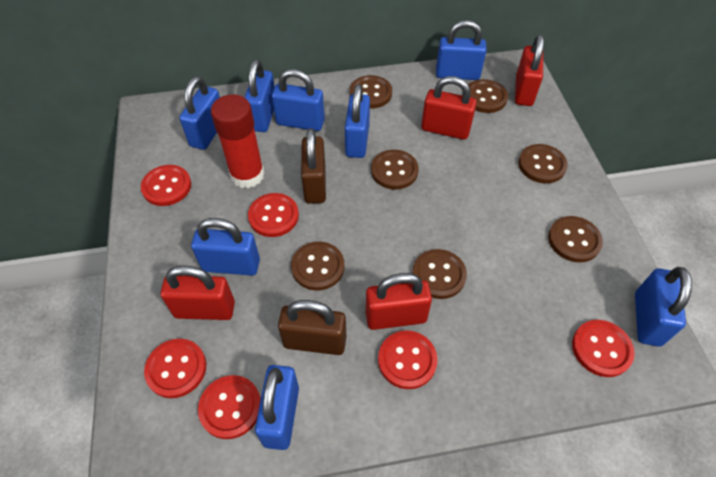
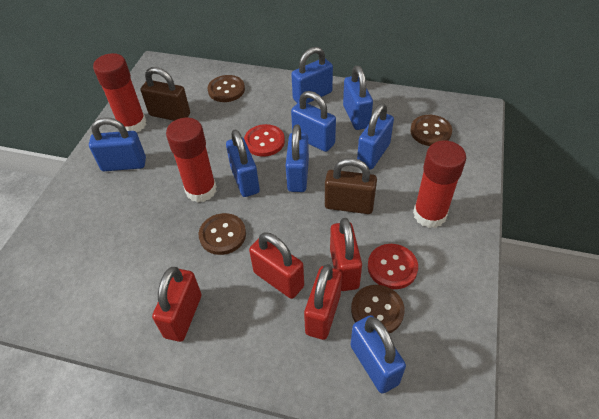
brown button: 7 -> 4
red button: 6 -> 2
red glue stick: 1 -> 3

